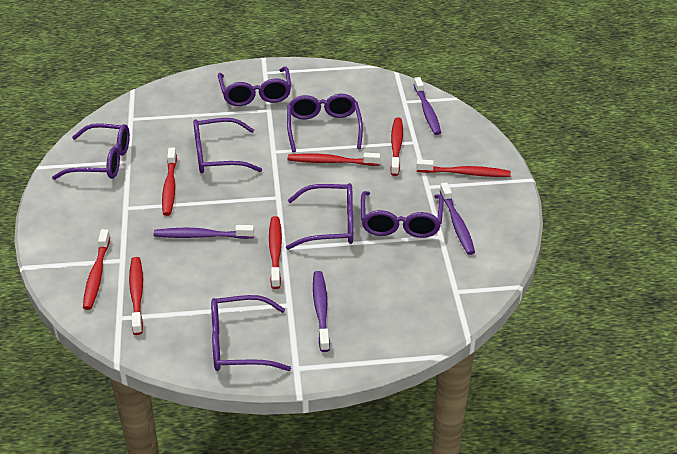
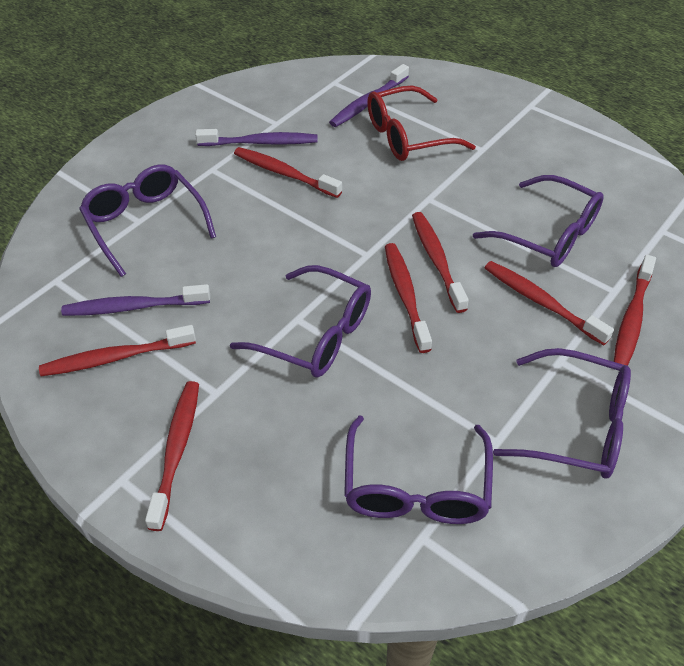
purple glasses: 7 -> 5
purple toothbrush: 4 -> 3
red glasses: 0 -> 1

